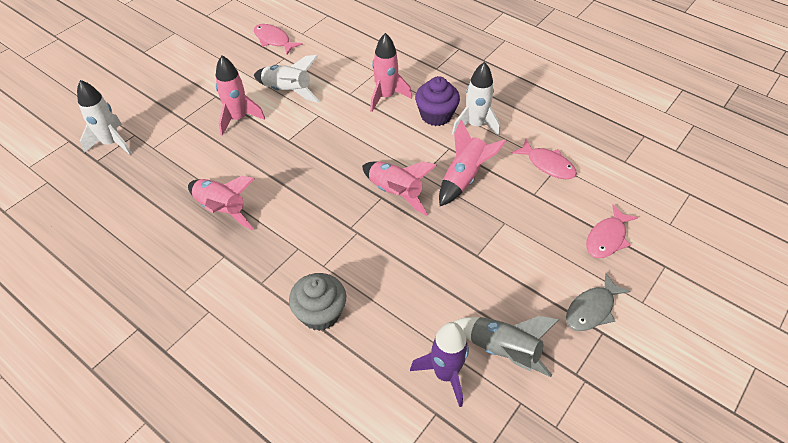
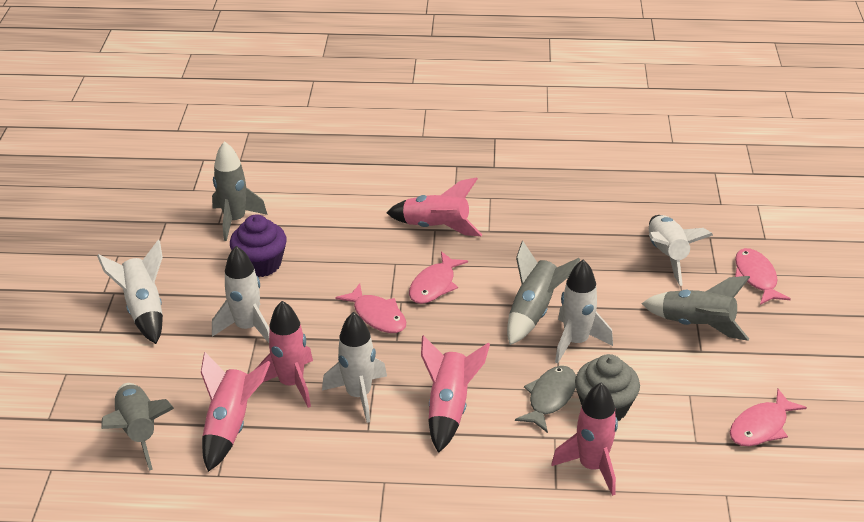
grey rocket: 1 -> 4
pink fish: 3 -> 4
purple rocket: 1 -> 0
white rocket: 3 -> 5

